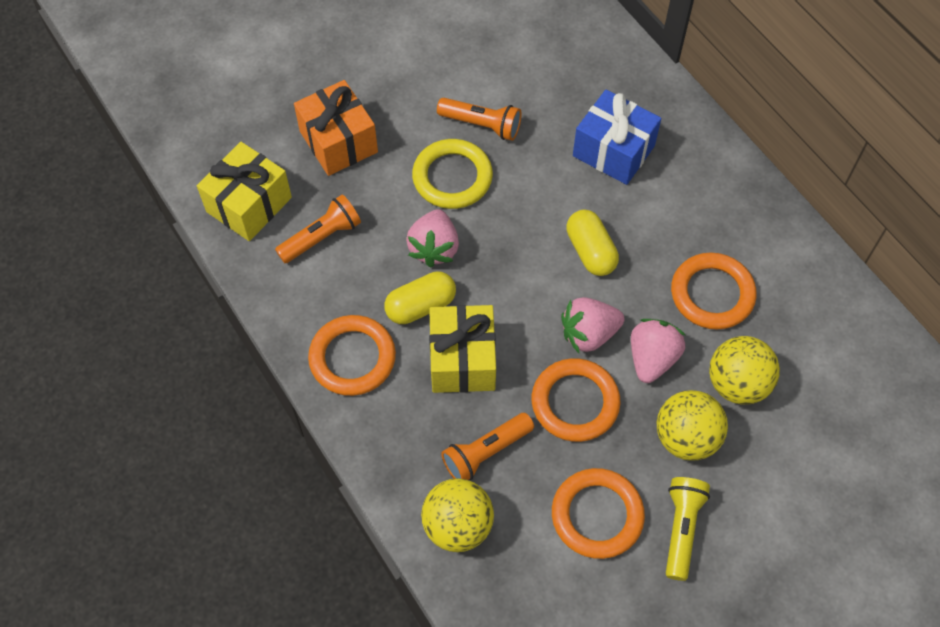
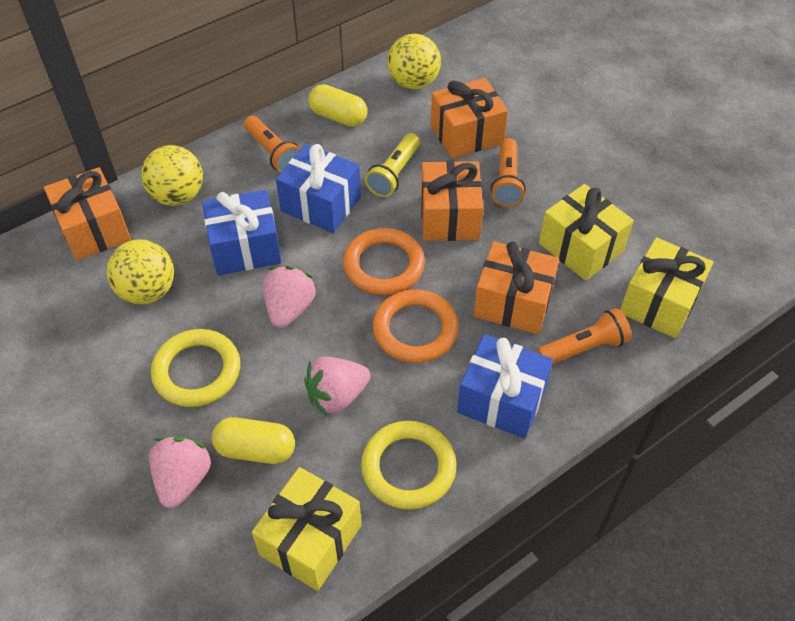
blue gift: 1 -> 3
orange gift: 1 -> 4
orange ring: 4 -> 2
yellow gift: 2 -> 3
yellow ring: 1 -> 2

